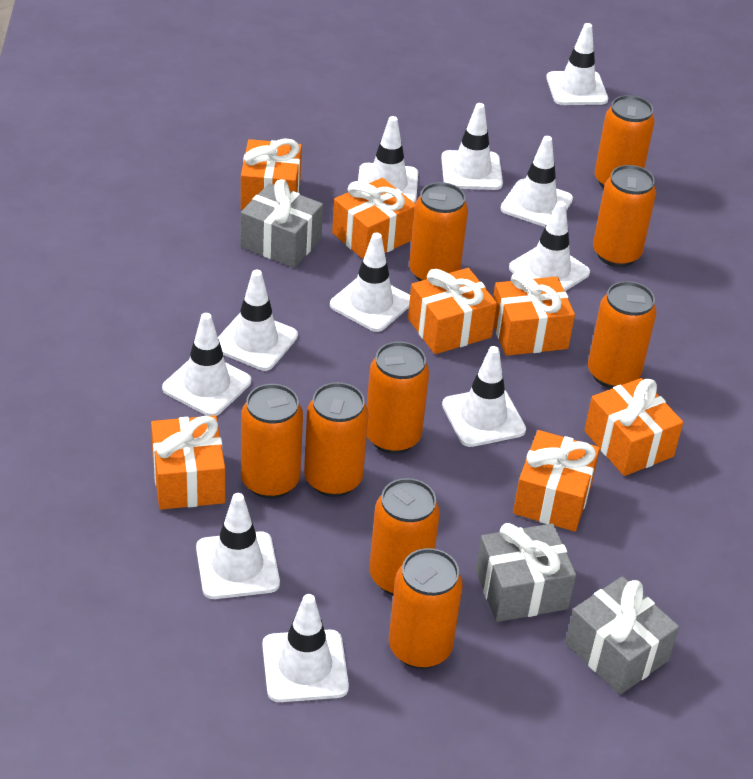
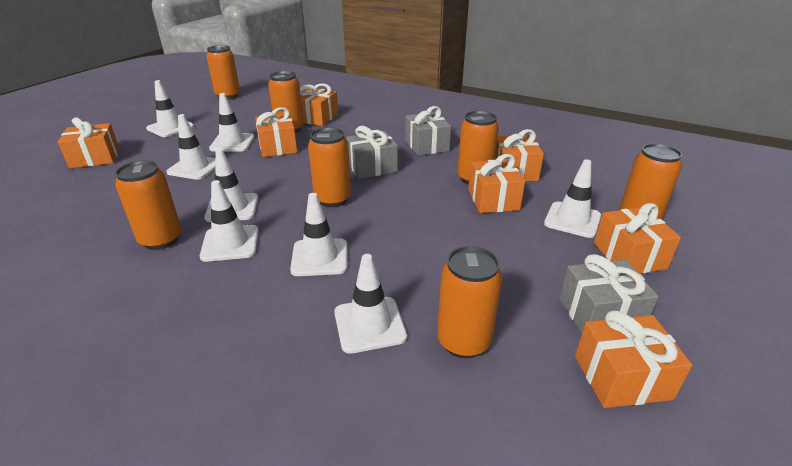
orange can: 9 -> 7
white traffic cone: 11 -> 8

